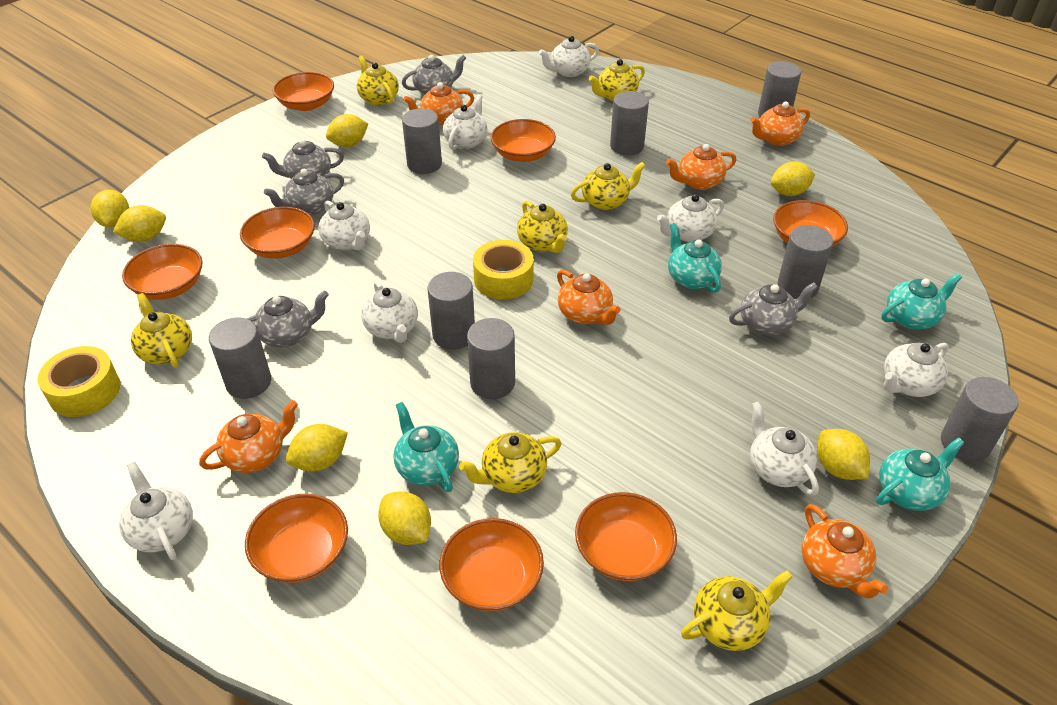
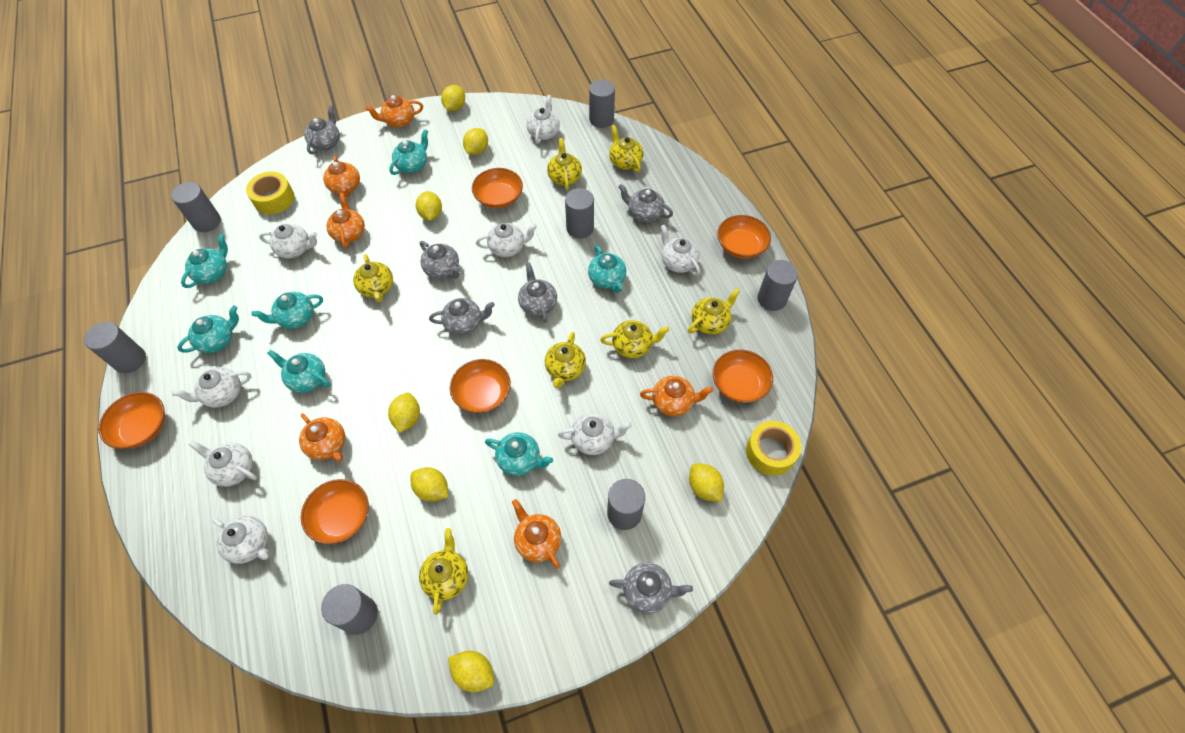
grey cylinder: 8 -> 7
grey teapot: 5 -> 6
orange bowl: 8 -> 6
turquoise teapot: 4 -> 7

